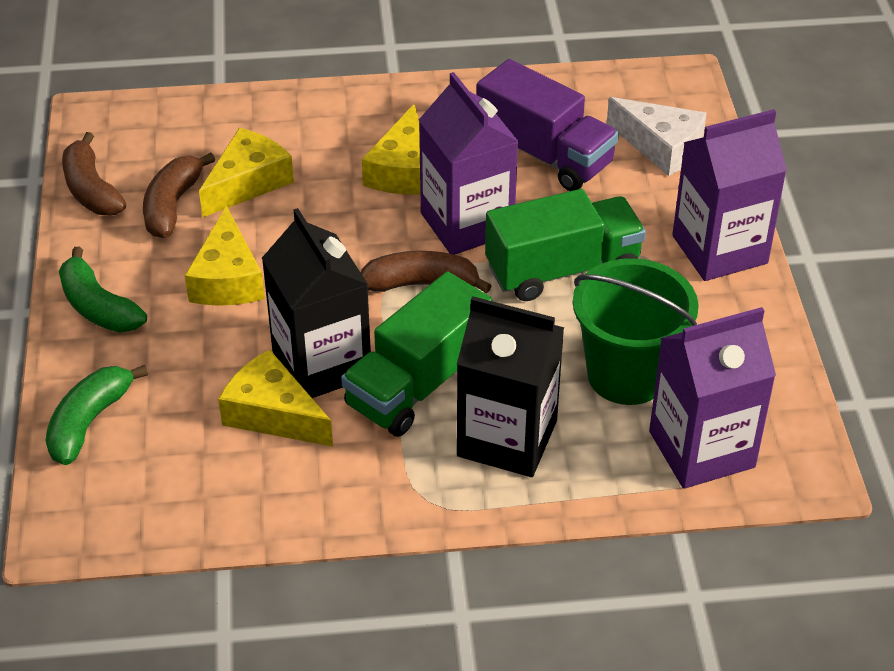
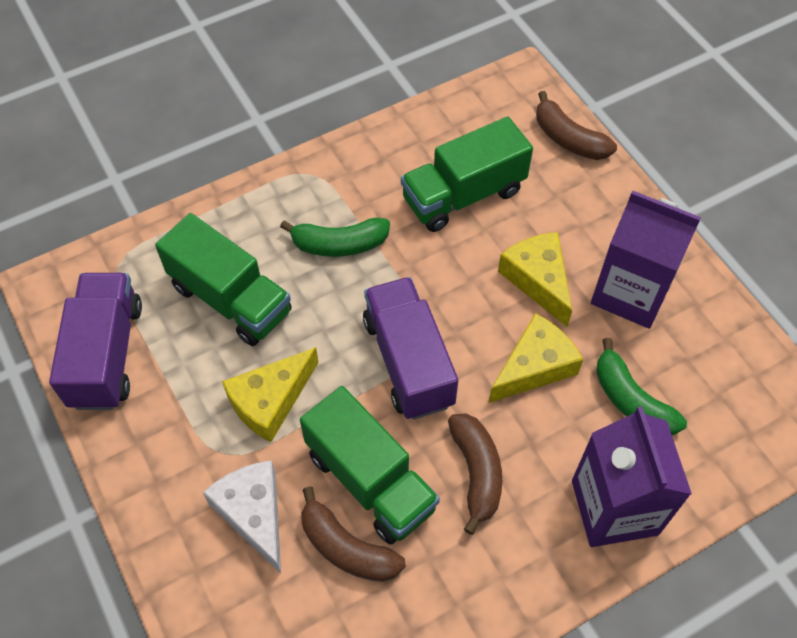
black carton: 2 -> 0
green bucket: 1 -> 0
green truck: 2 -> 3
purple carton: 3 -> 2
purple truck: 1 -> 2
yellow cheese: 4 -> 3

